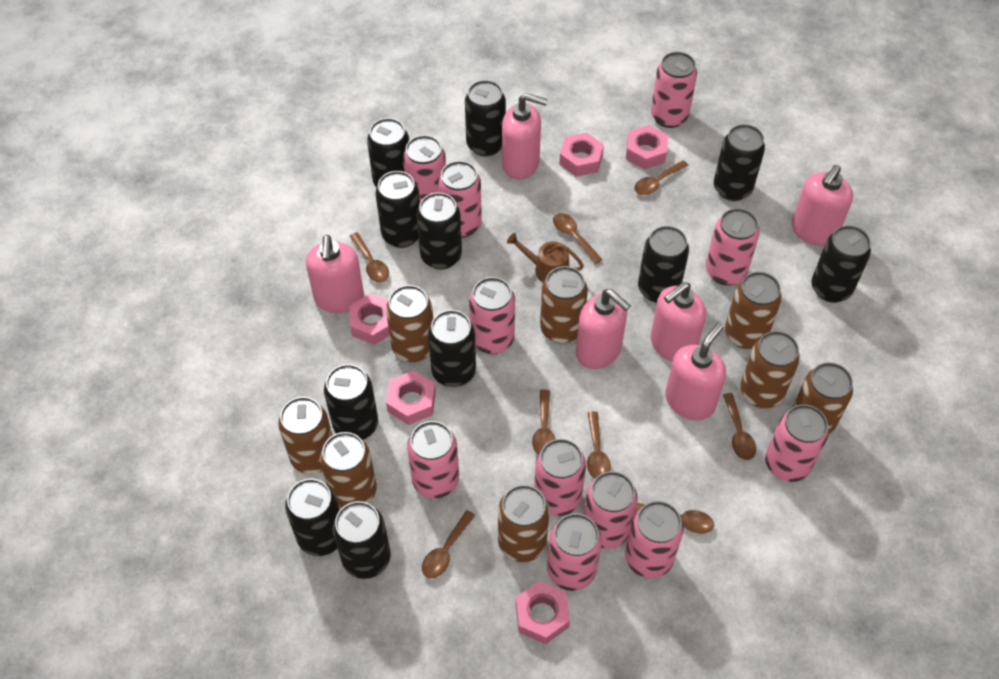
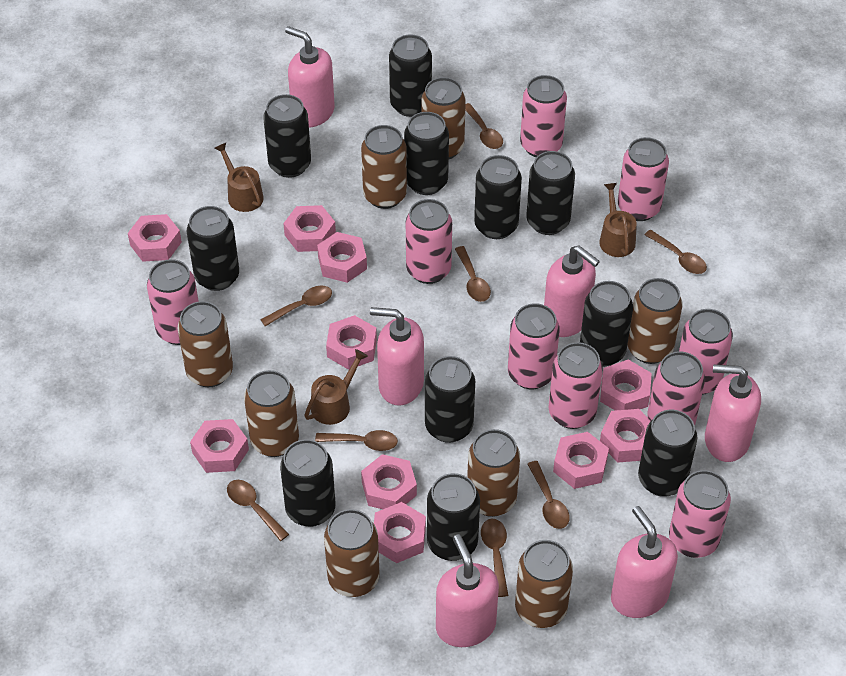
brown watering can: 1 -> 3
pink can: 11 -> 9
pink nut: 5 -> 10

